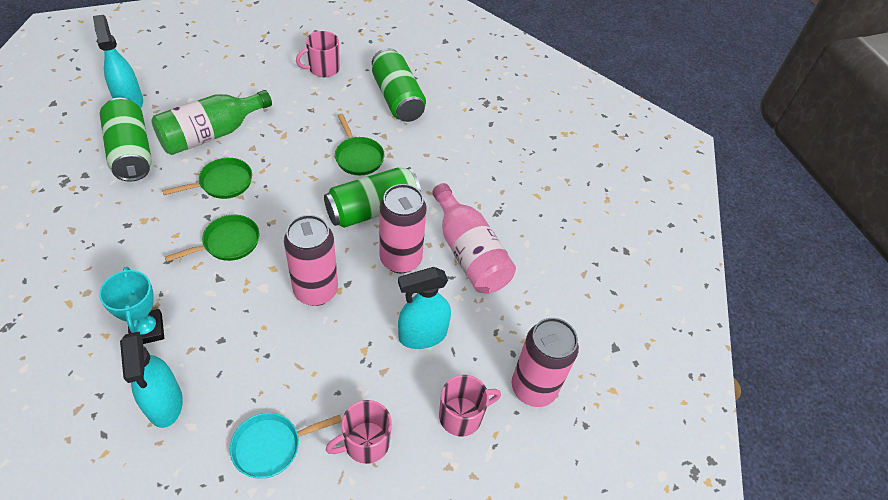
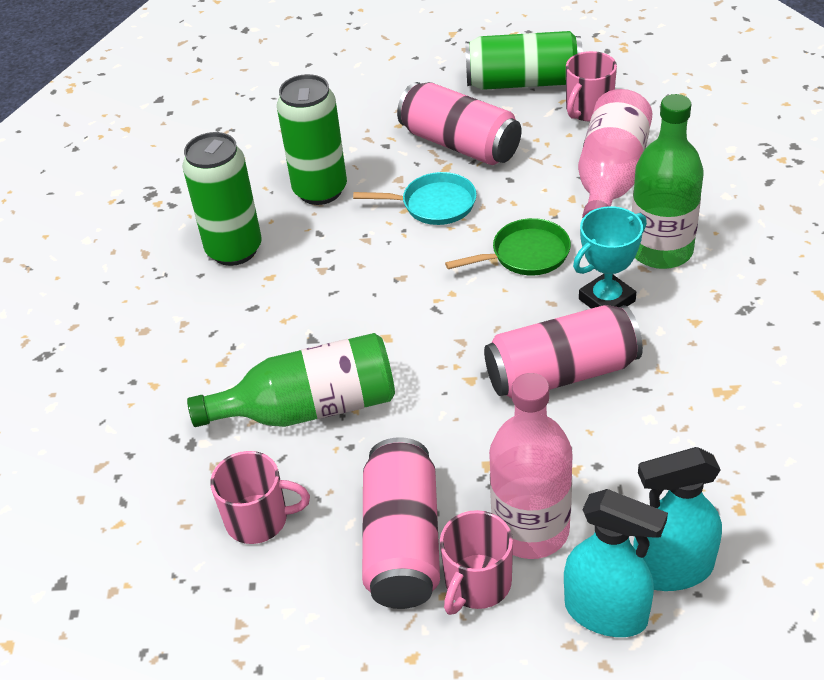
green bottle: 1 -> 2
green pan: 3 -> 1
pink bottle: 1 -> 2
turquoise spray bottle: 3 -> 2

